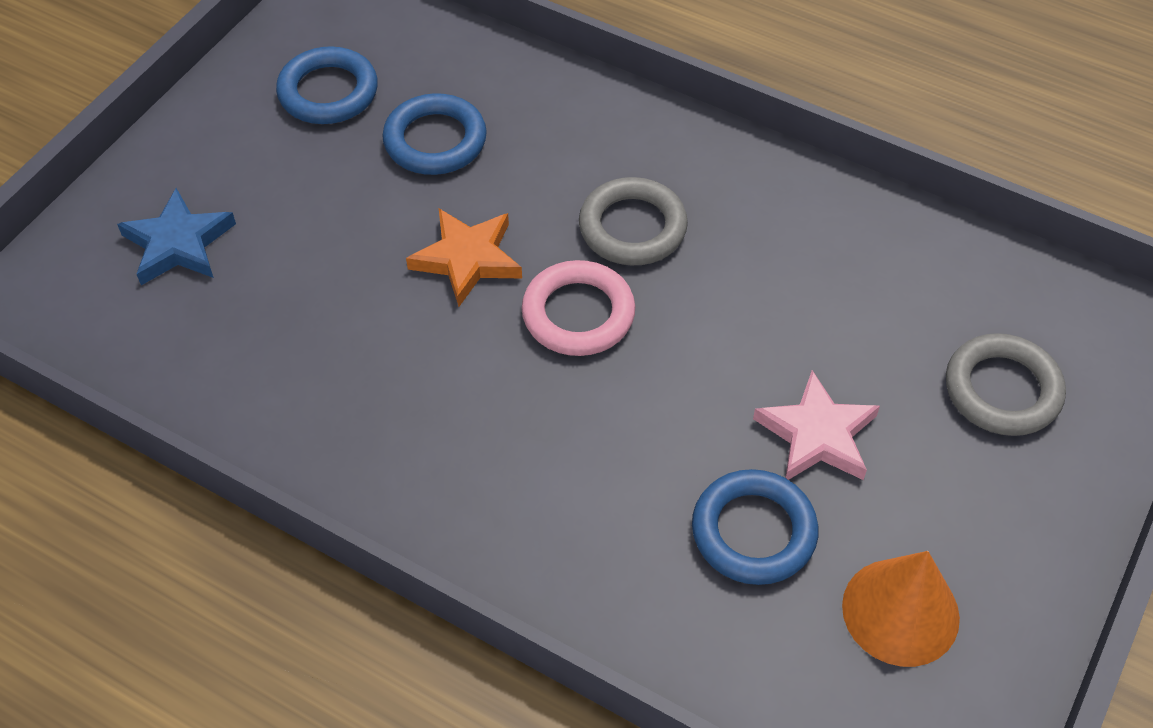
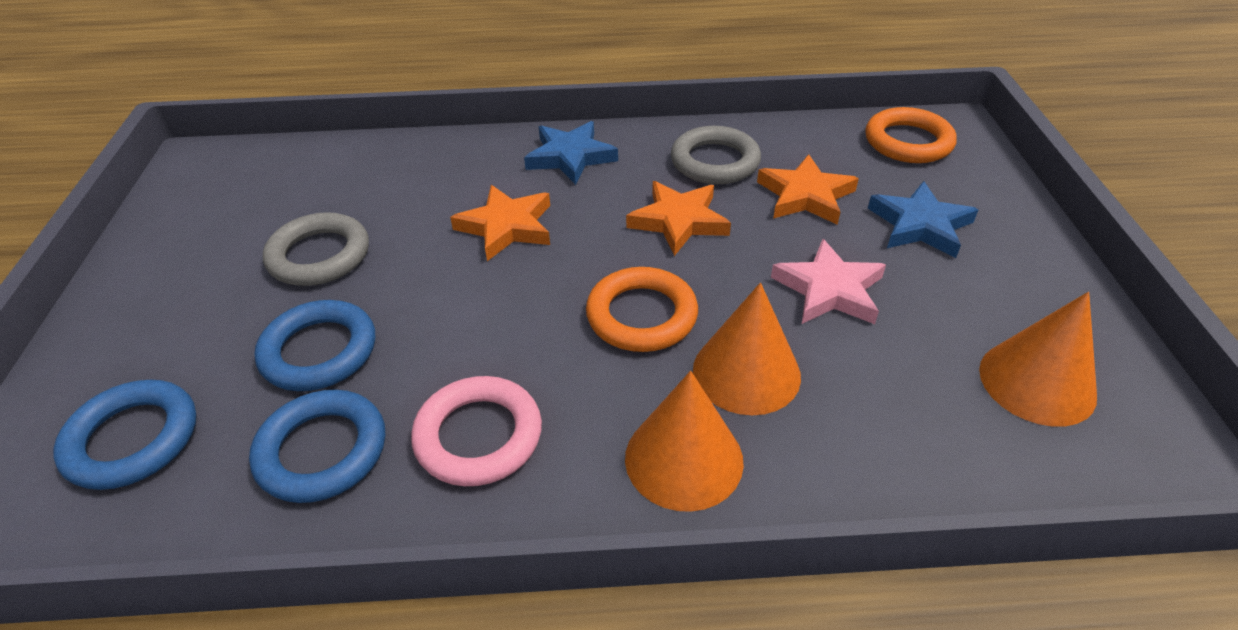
blue star: 1 -> 2
orange cone: 1 -> 3
orange ring: 0 -> 2
orange star: 1 -> 3

